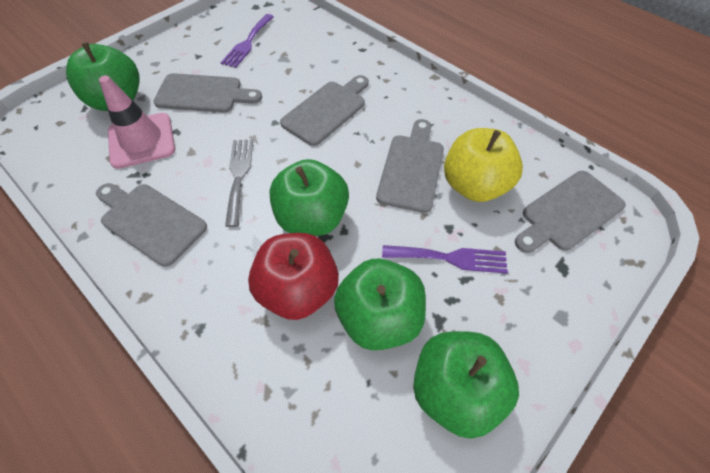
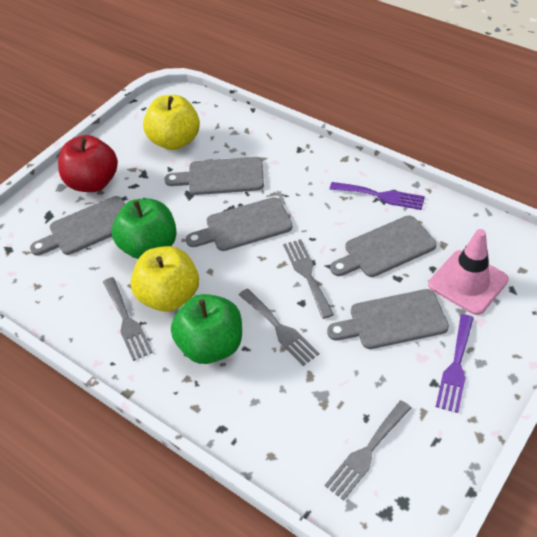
green apple: 4 -> 2
grey fork: 1 -> 4
yellow apple: 1 -> 2

